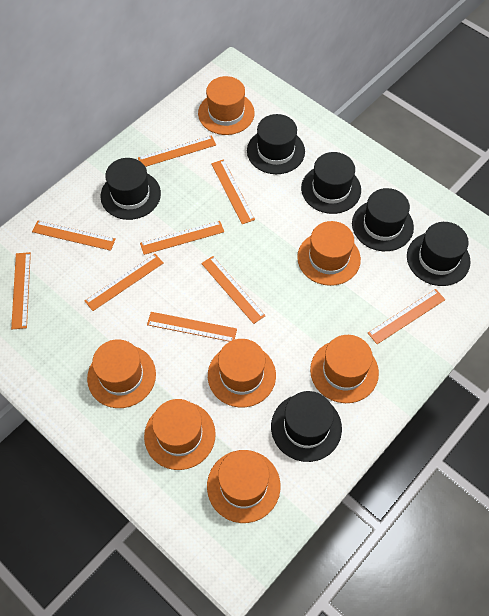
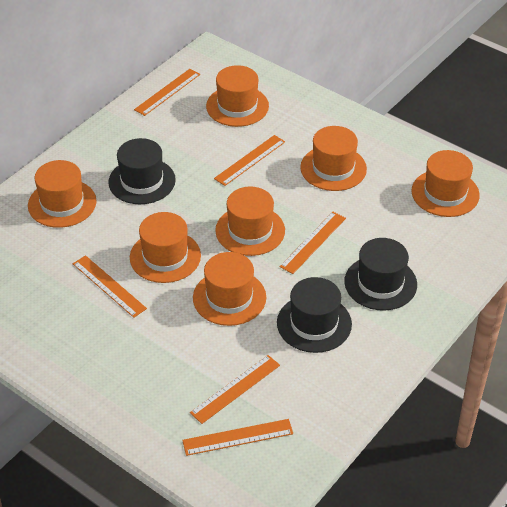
black hat: 6 -> 3
orange ruler: 9 -> 6

